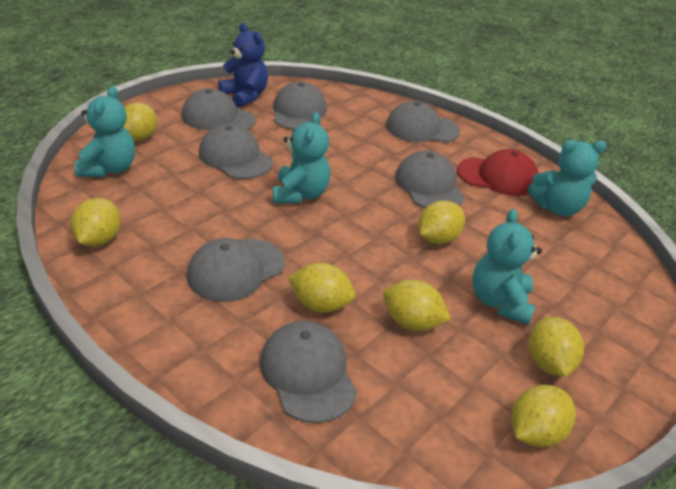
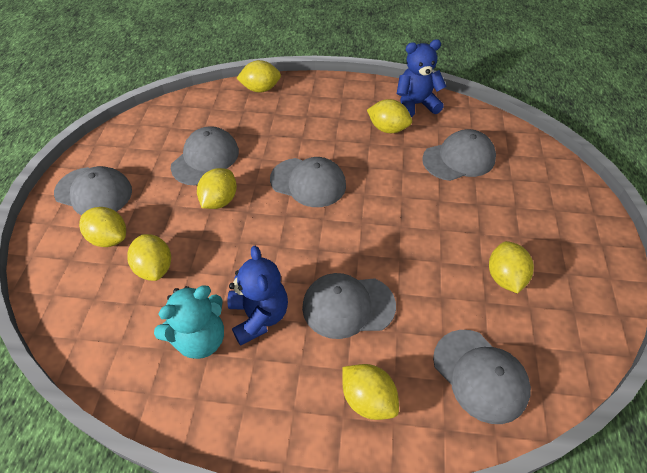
blue teddy bear: 1 -> 2
grey cap: 7 -> 6
red cap: 1 -> 0
turquoise teddy bear: 4 -> 1

